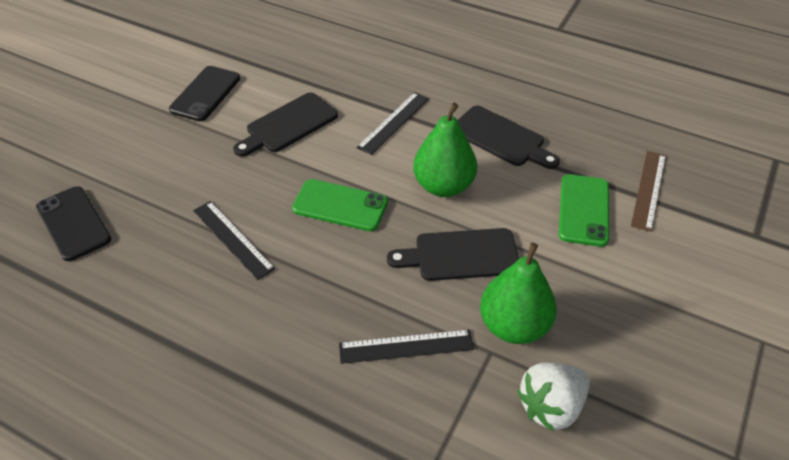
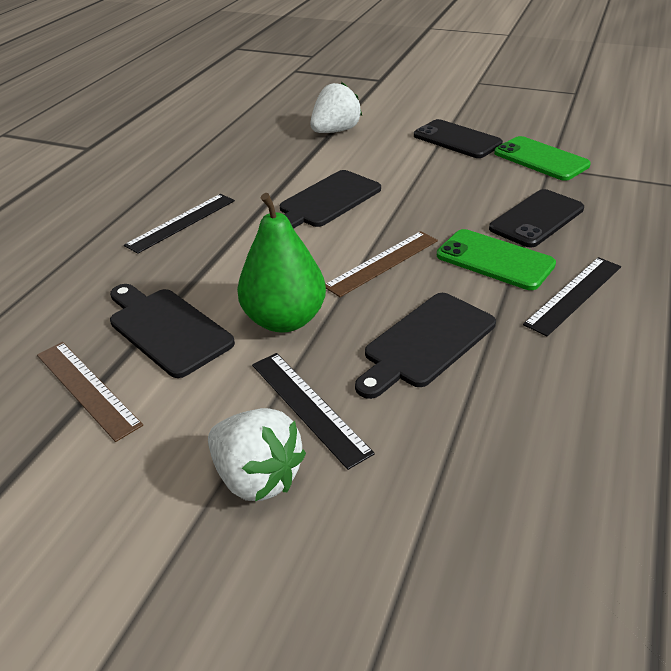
brown ruler: 1 -> 2
green pear: 2 -> 1
white strawberry: 1 -> 2

